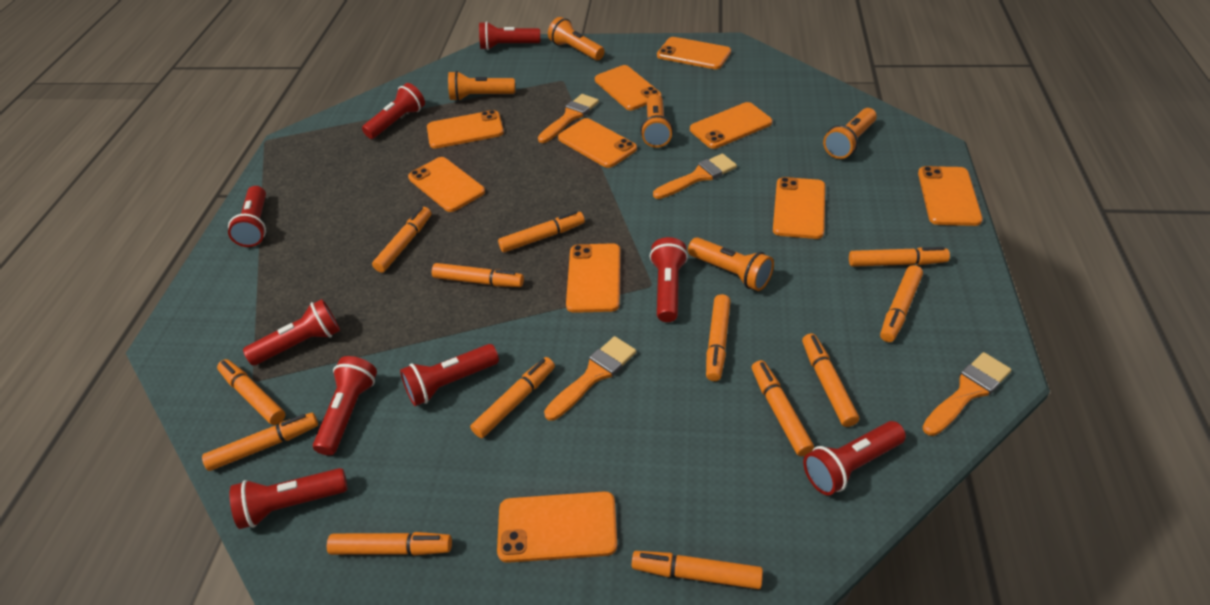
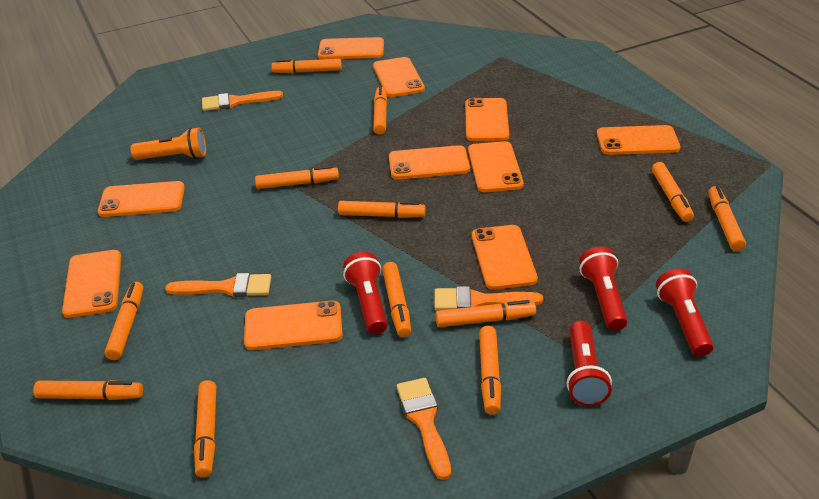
orange flashlight: 5 -> 1
orange marker: 13 -> 12
red flashlight: 9 -> 4

